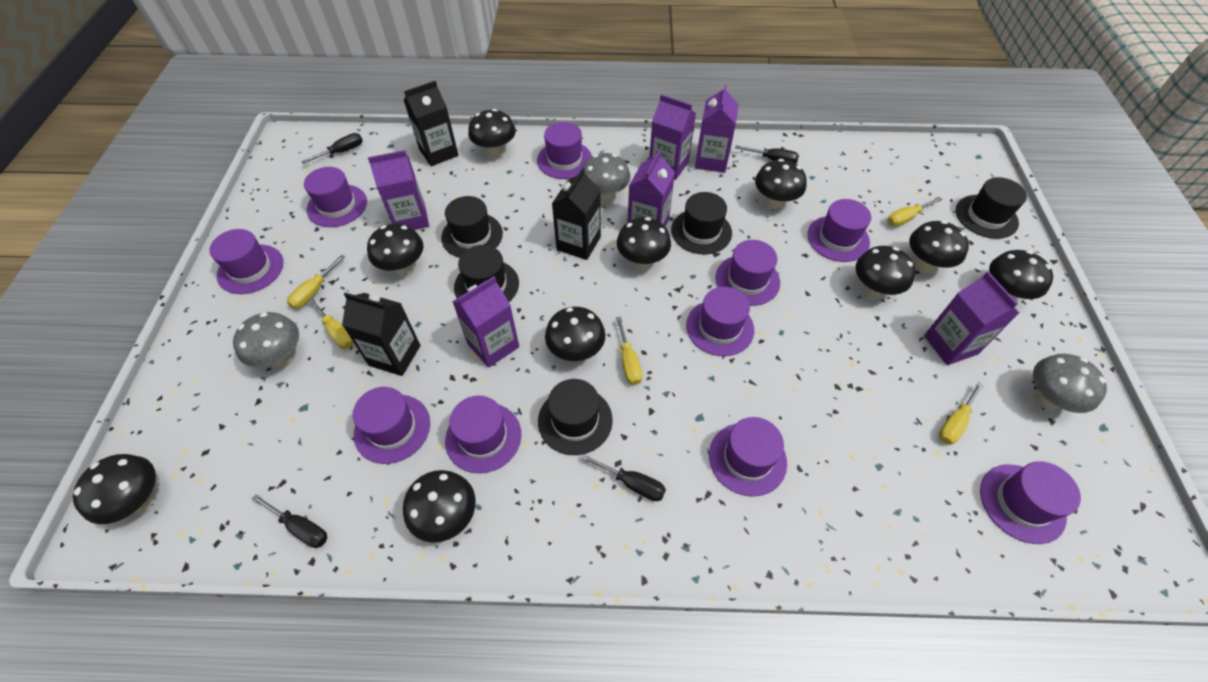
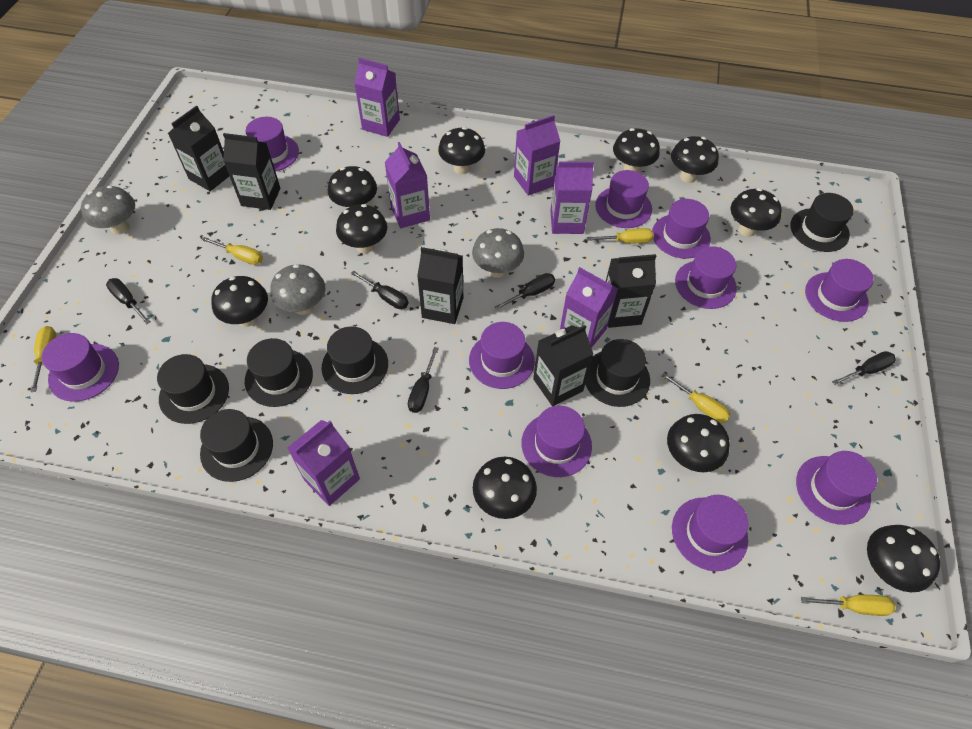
black carton: 3 -> 5
black hat: 5 -> 6
black screwdriver: 4 -> 5

